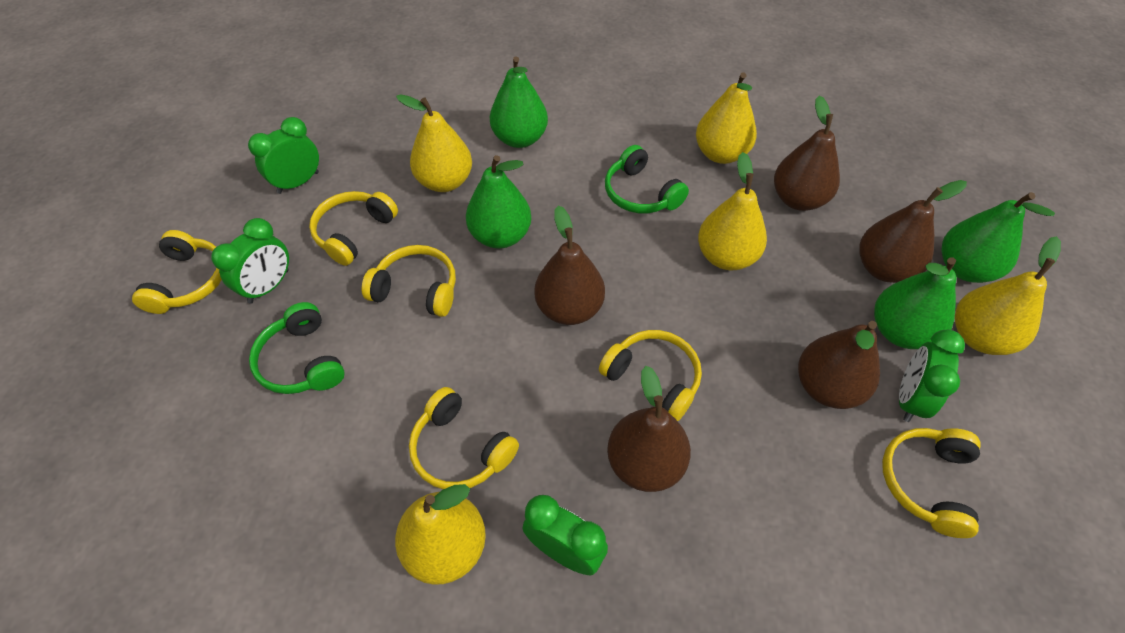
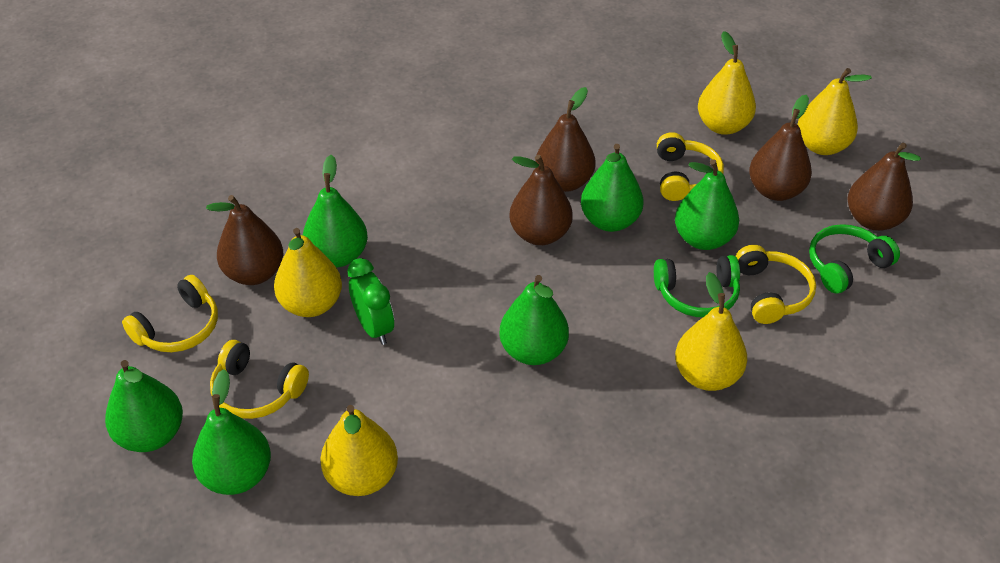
green clock: 4 -> 1
green pear: 4 -> 6
yellow headphones: 6 -> 4

